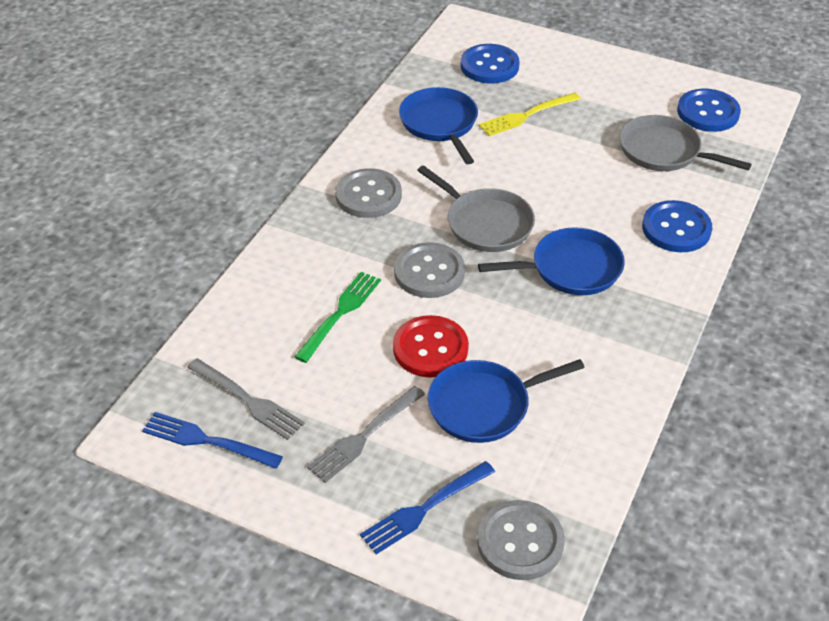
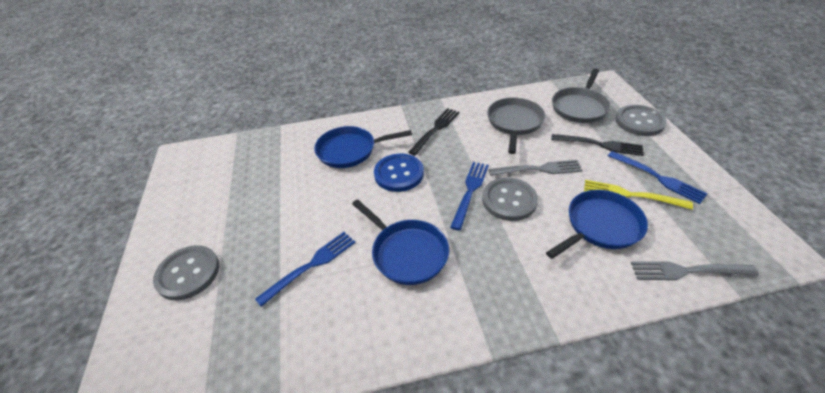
black fork: 0 -> 2
blue button: 3 -> 1
blue fork: 2 -> 3
green fork: 1 -> 0
red button: 1 -> 0

